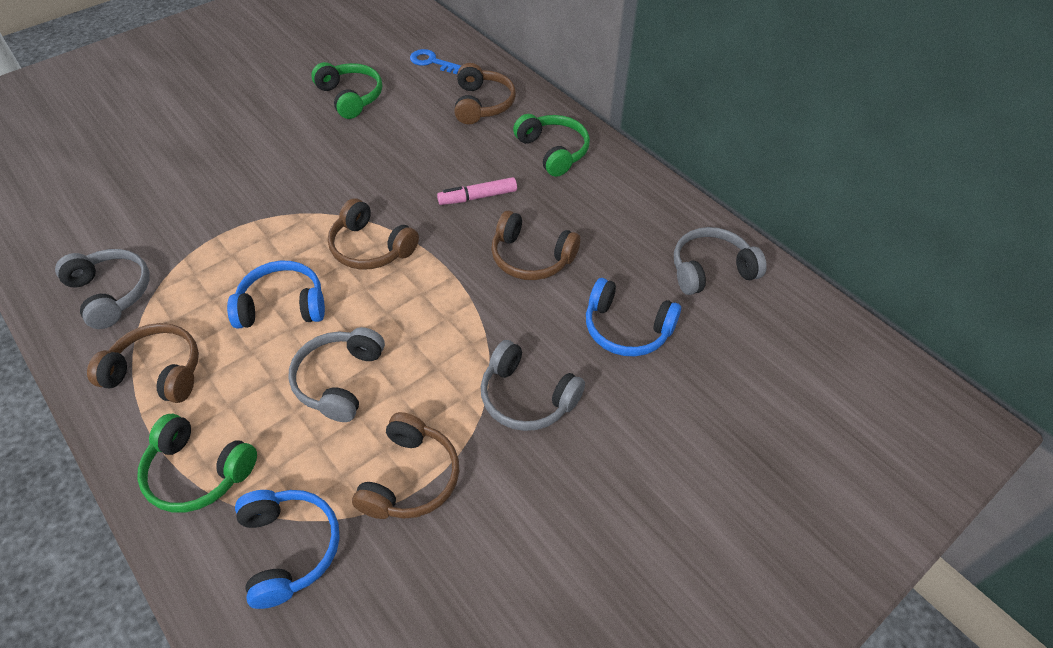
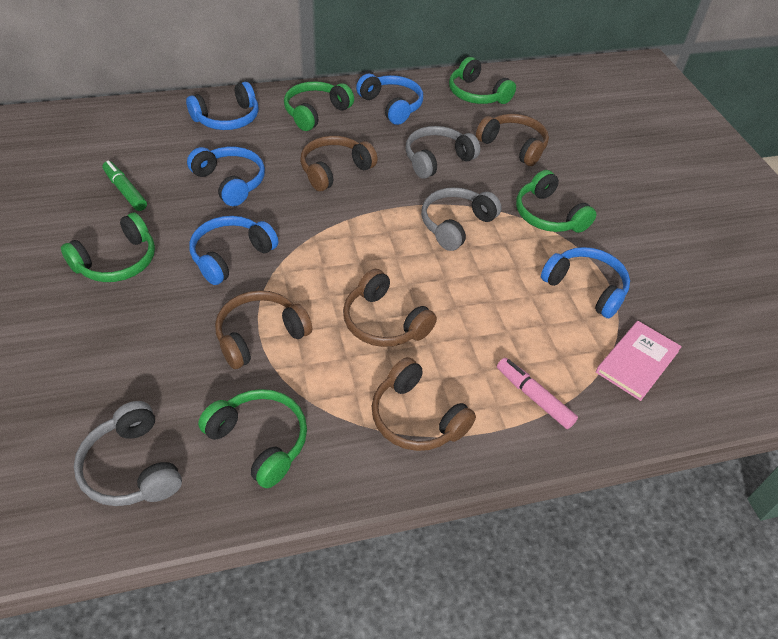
blue headphones: 3 -> 5
blue key: 1 -> 0
green headphones: 3 -> 5
green marker: 0 -> 1
grey headphones: 4 -> 3
pink book: 0 -> 1

